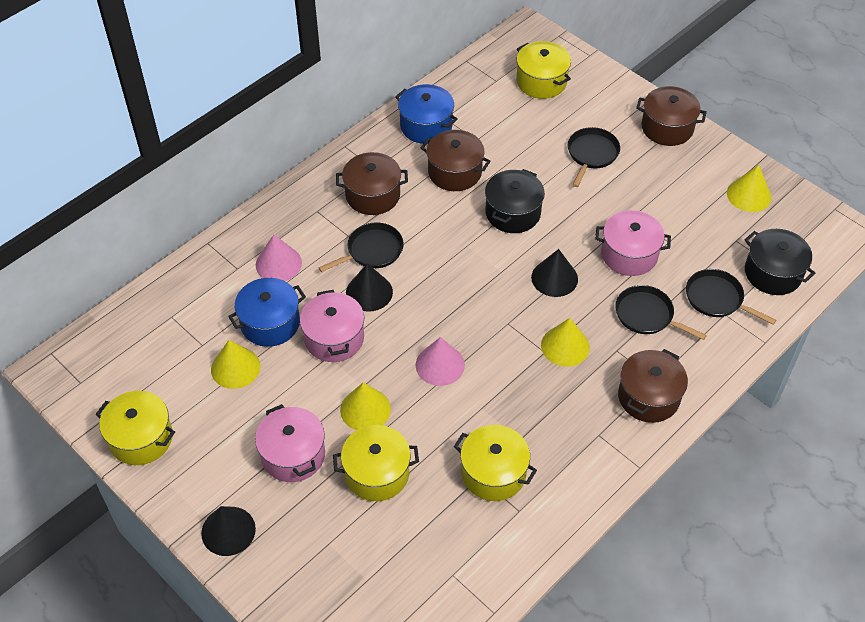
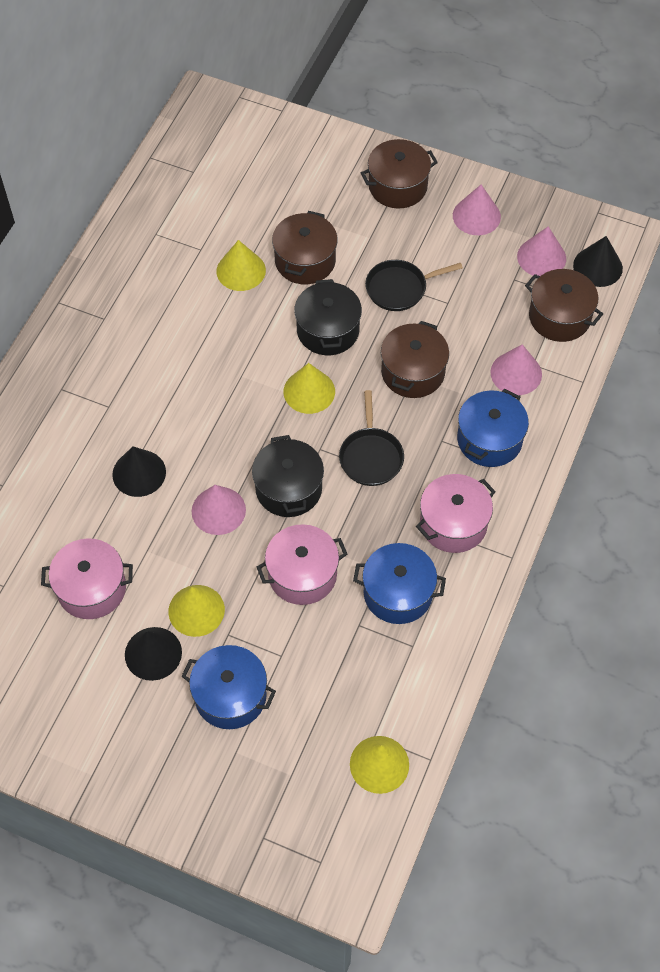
black pan: 4 -> 2
blue pot: 2 -> 3
pink cone: 2 -> 4
yellow pot: 4 -> 0

